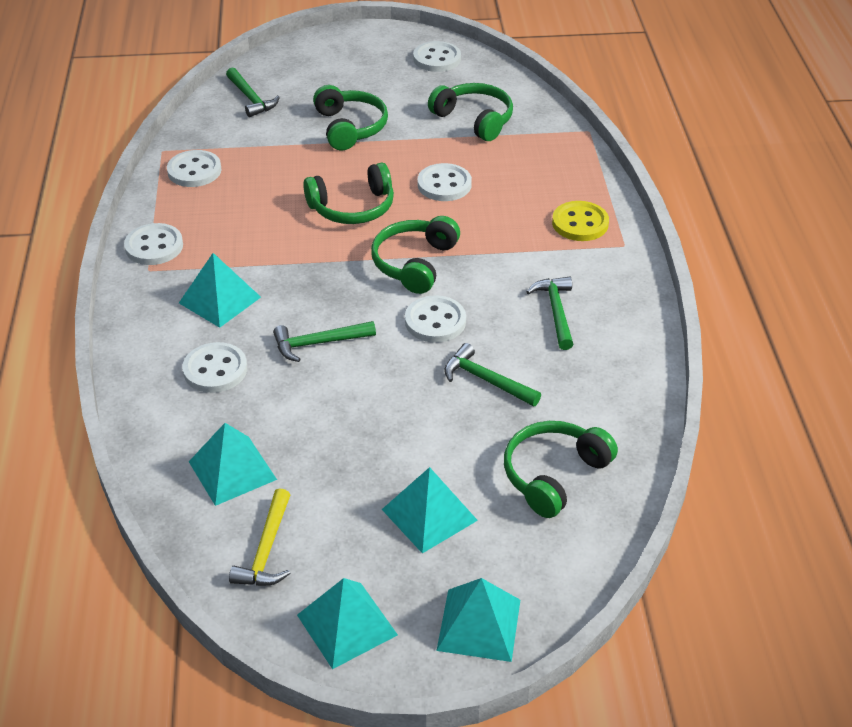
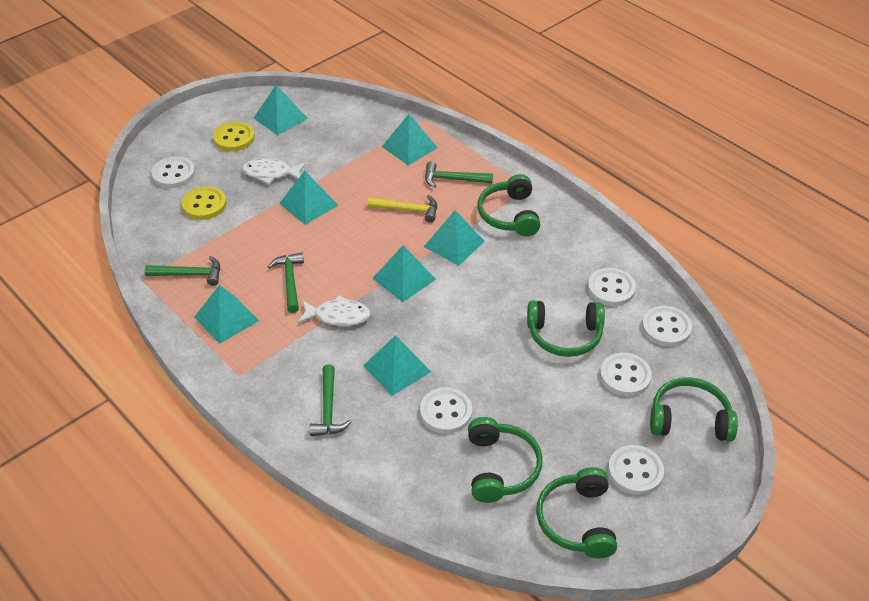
turquoise pyramid: 5 -> 7
white fish: 0 -> 2
yellow button: 1 -> 2

